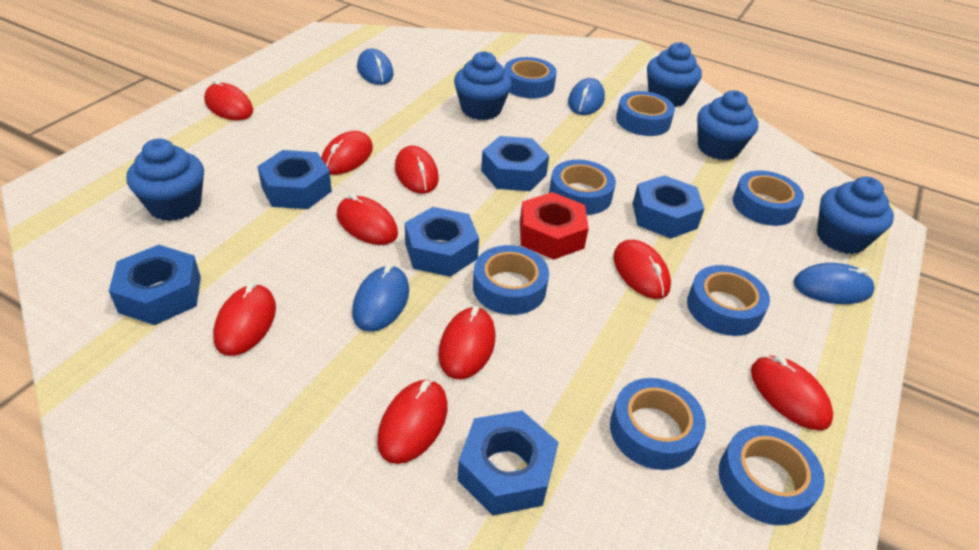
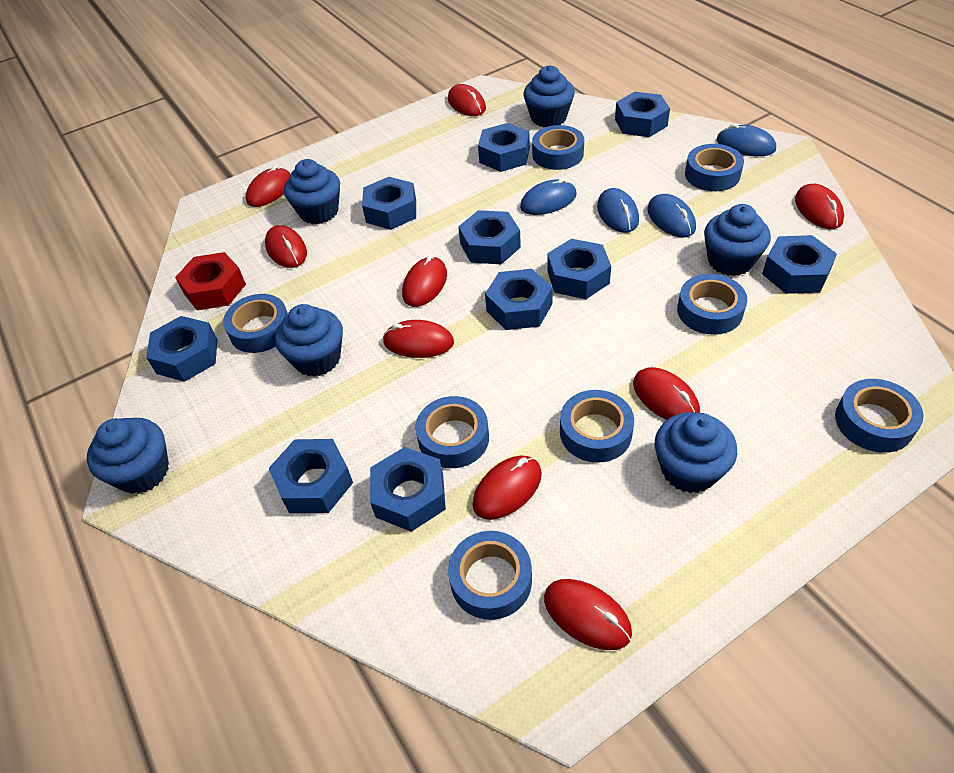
blue cupcake: 5 -> 6
blue nut: 6 -> 10

